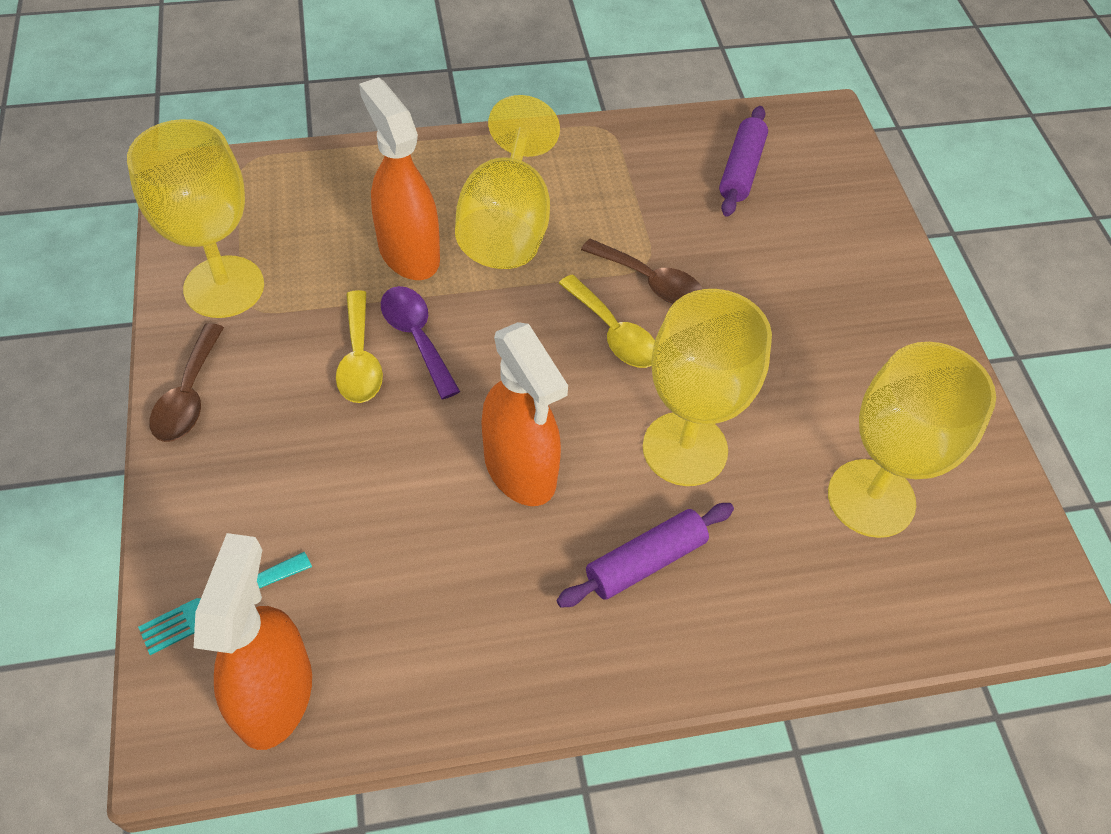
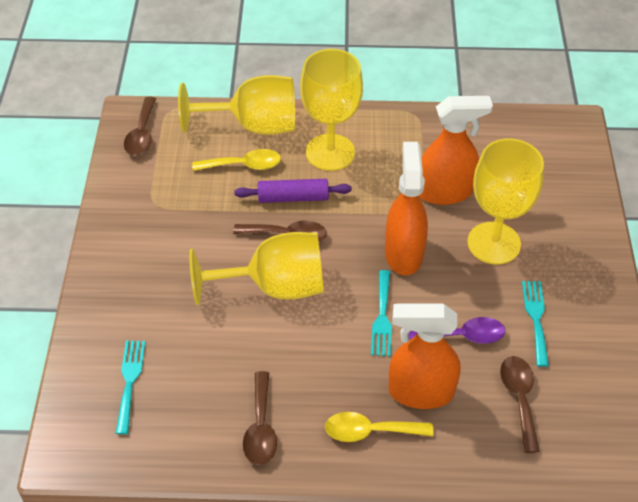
brown spoon: 2 -> 4
purple rolling pin: 2 -> 1
turquoise fork: 1 -> 3

